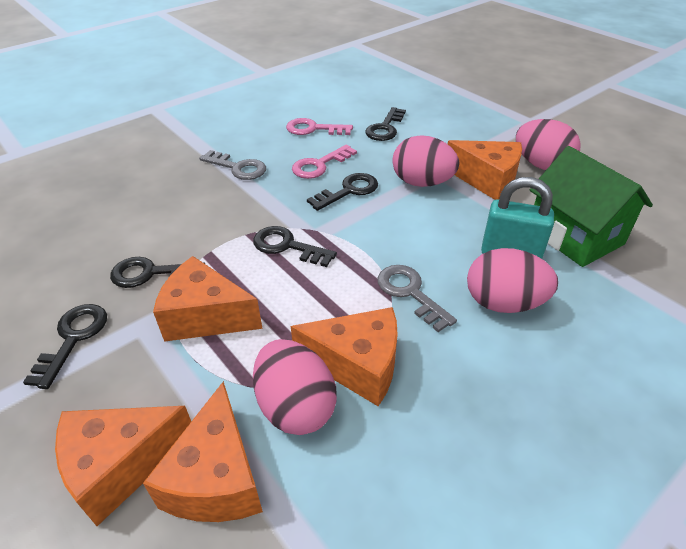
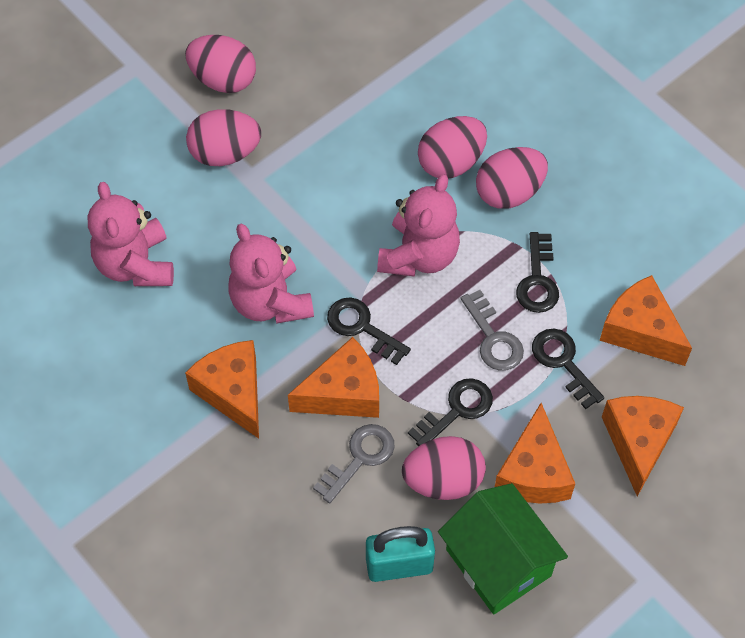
black key: 5 -> 4
pink egg: 4 -> 5
pink key: 2 -> 0
pink teddy bear: 0 -> 3

